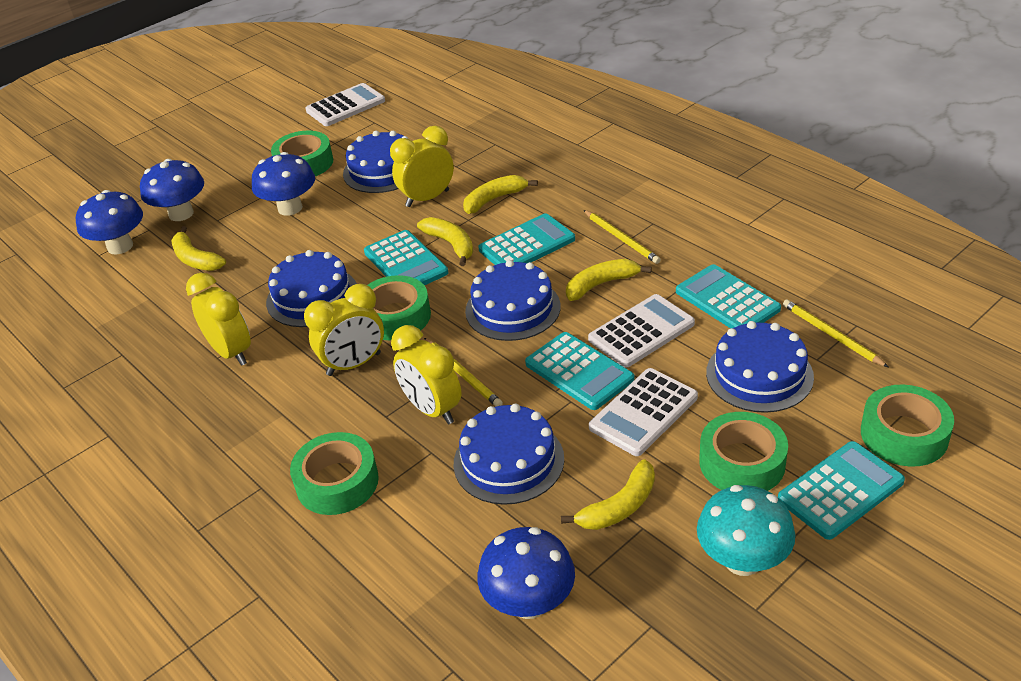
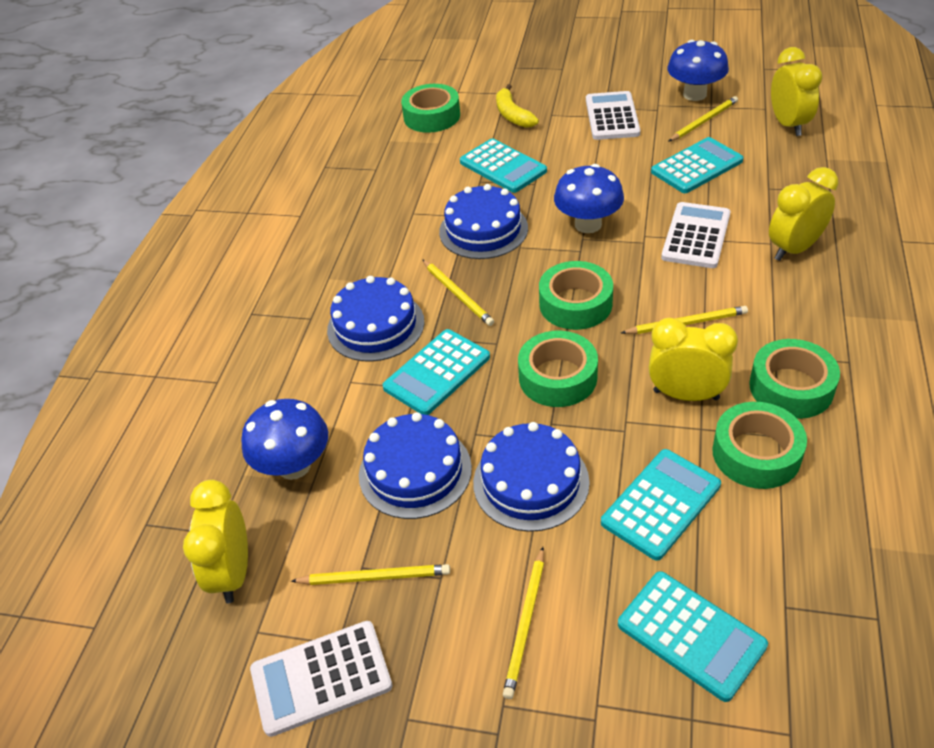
blue cake: 5 -> 4
blue mushroom: 4 -> 3
turquoise mushroom: 1 -> 0
yellow banana: 5 -> 1
yellow pencil: 3 -> 5

